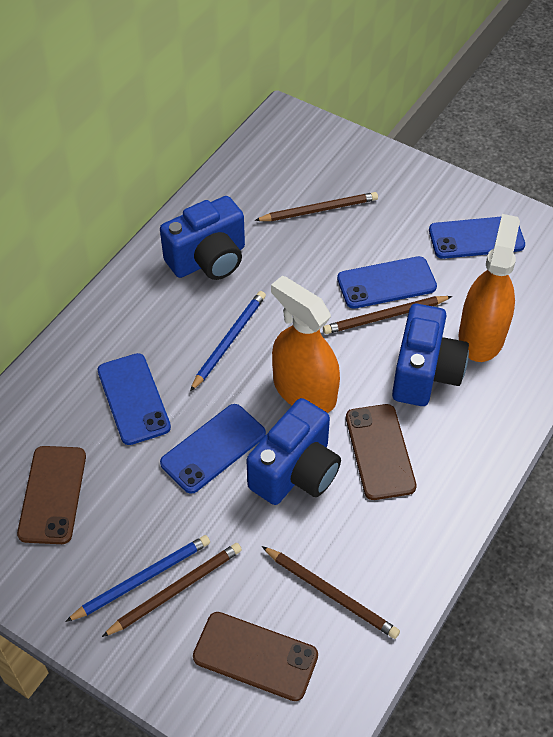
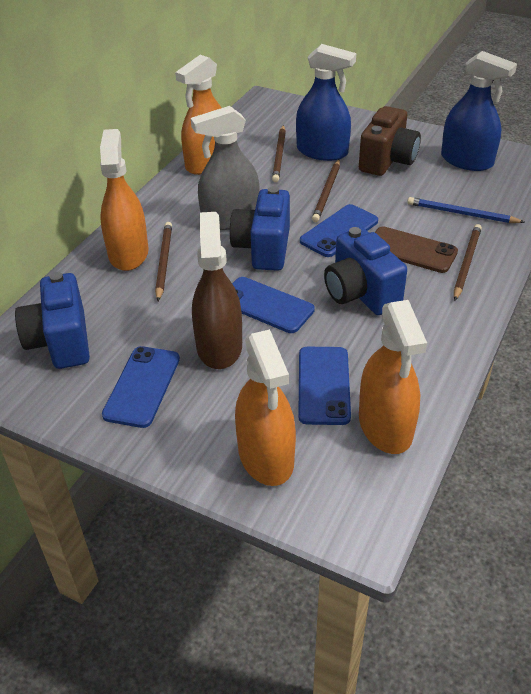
blue pencil: 2 -> 1
blue spray bottle: 0 -> 2
brown camera: 0 -> 1
brown phone: 3 -> 1
brown spray bottle: 0 -> 1
grey spray bottle: 0 -> 1
orange spray bottle: 2 -> 4

